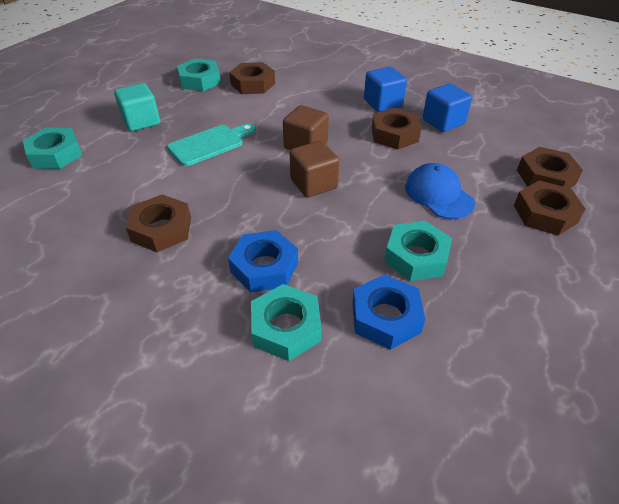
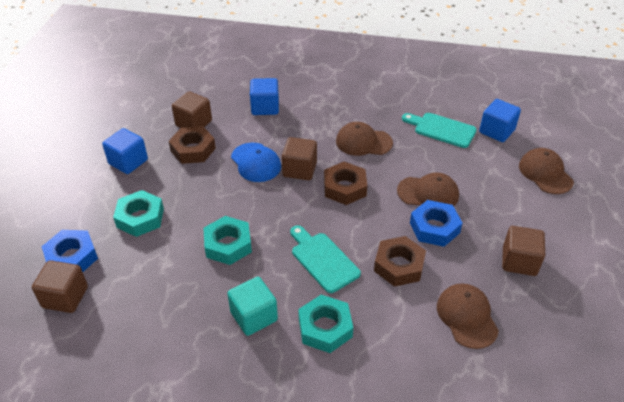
blue cube: 2 -> 3
brown cap: 0 -> 4
brown cube: 2 -> 4
brown nut: 5 -> 3
turquoise cutting board: 1 -> 2
turquoise nut: 4 -> 3

